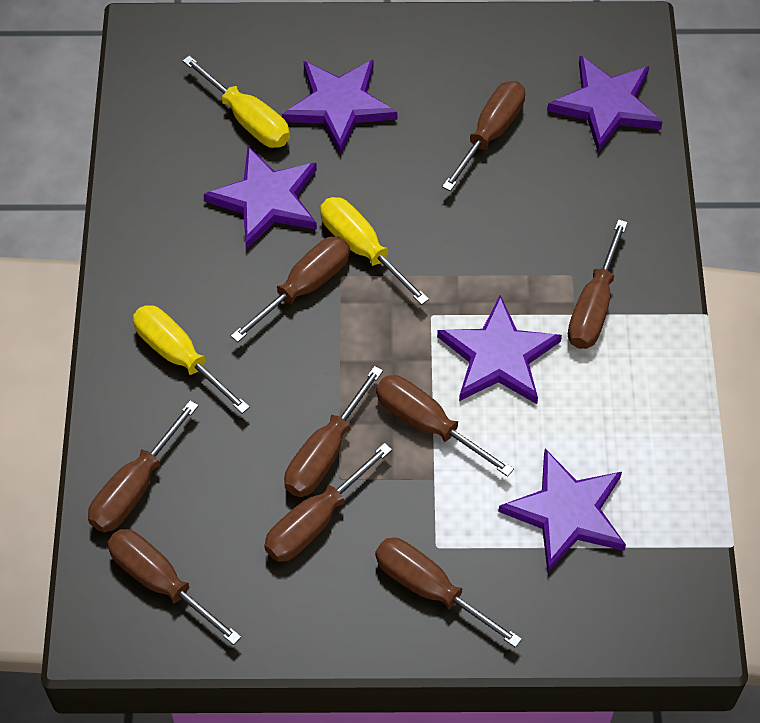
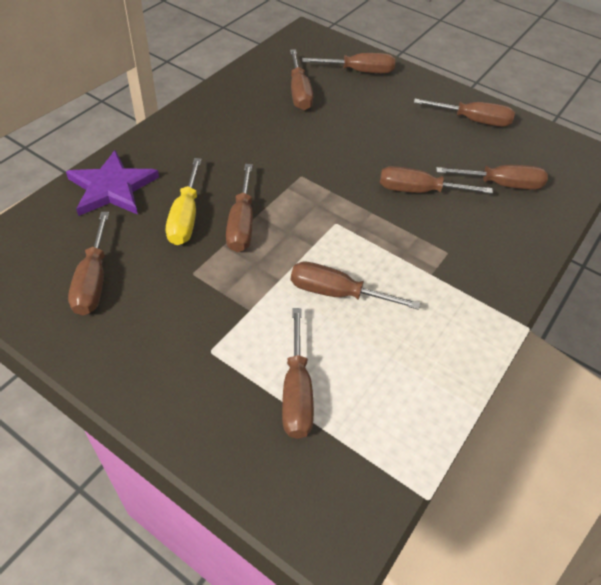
purple star: 5 -> 1
yellow screwdriver: 3 -> 1

